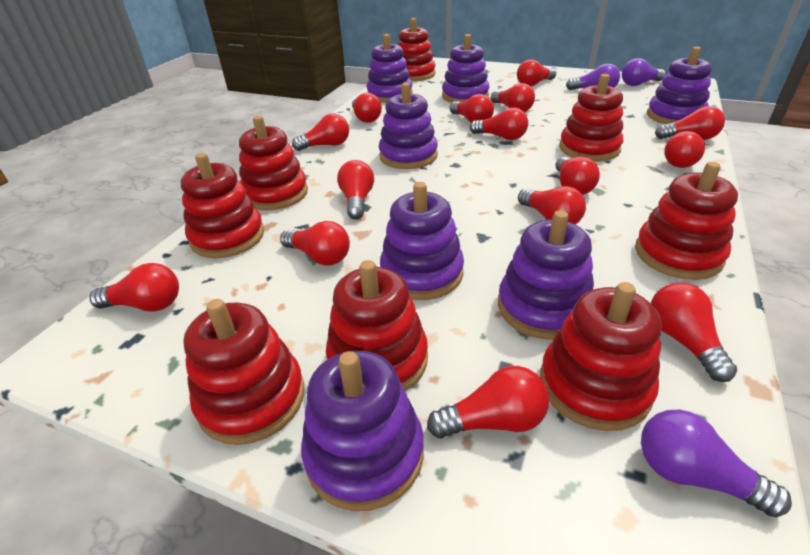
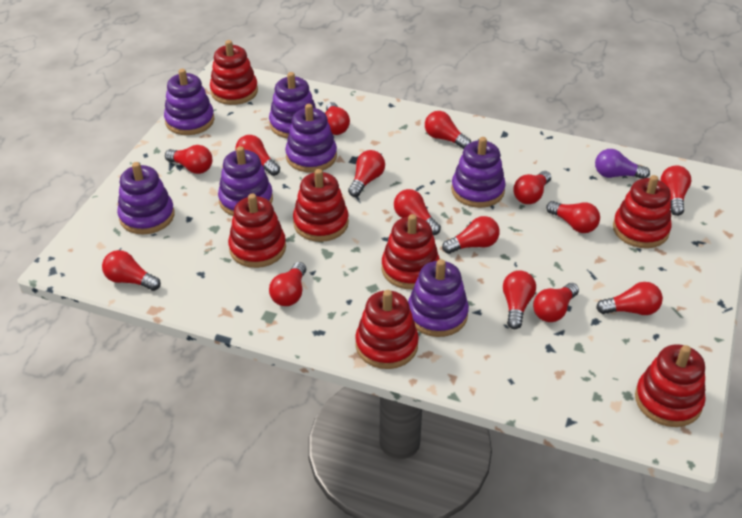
purple light bulb: 3 -> 1
red stacking toy: 8 -> 7

